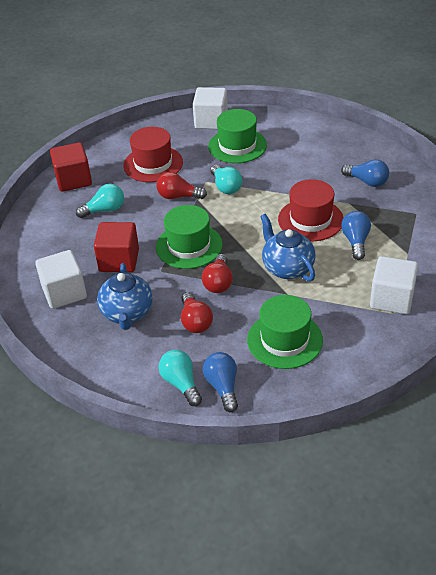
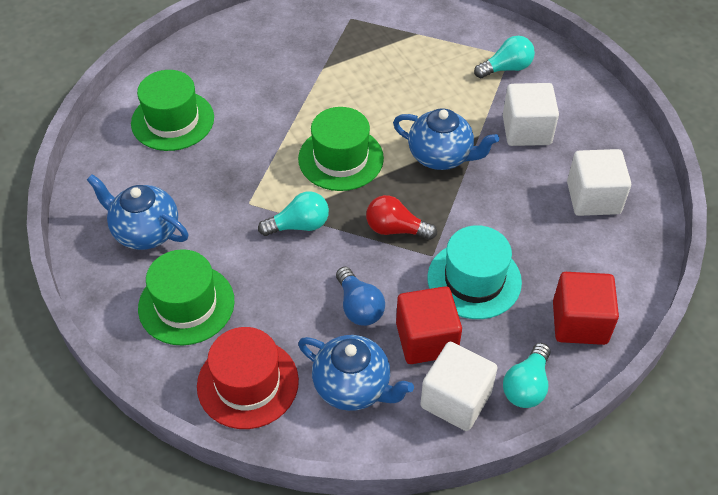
blue light bulb: 3 -> 1
blue teapot: 2 -> 3
red hat: 2 -> 1
red light bulb: 3 -> 1
turquoise hat: 0 -> 1

